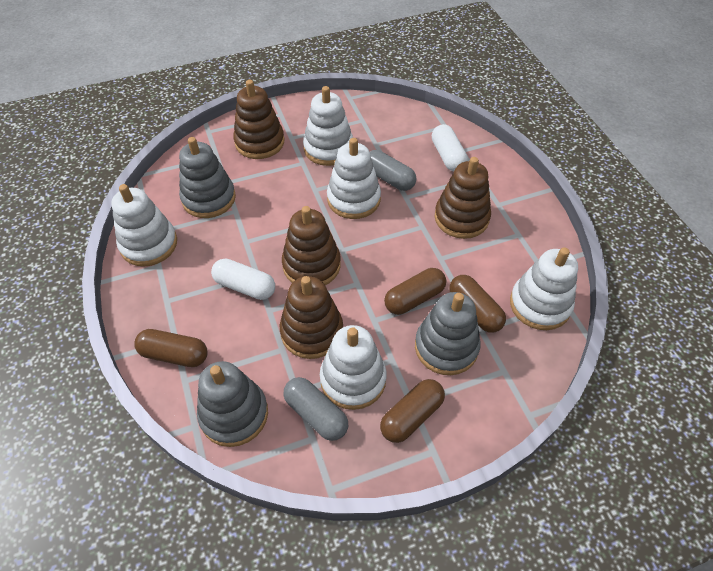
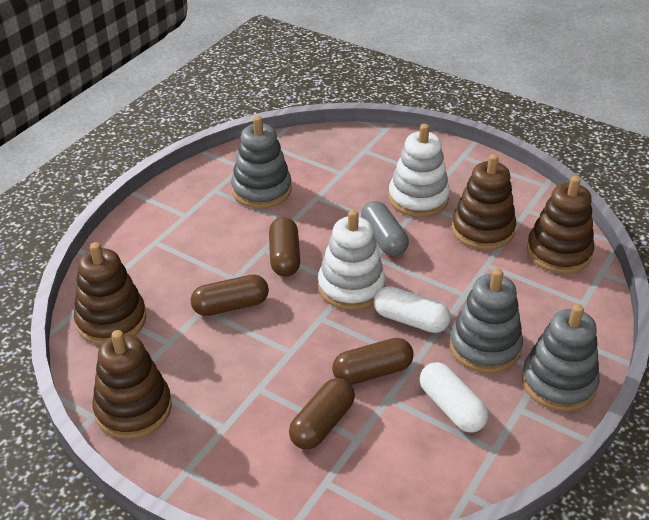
grey capsule: 2 -> 1
white stacking toy: 5 -> 2

